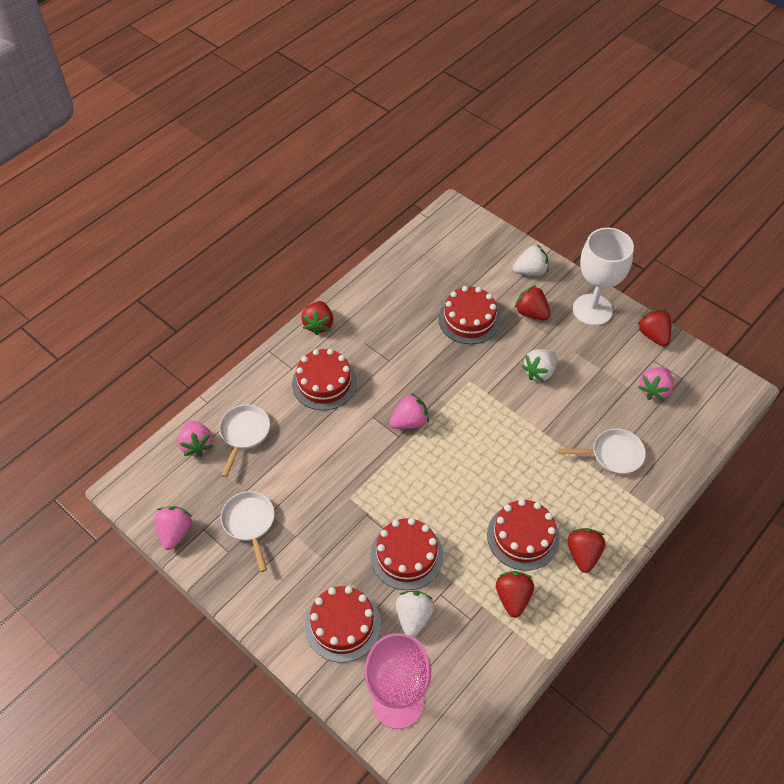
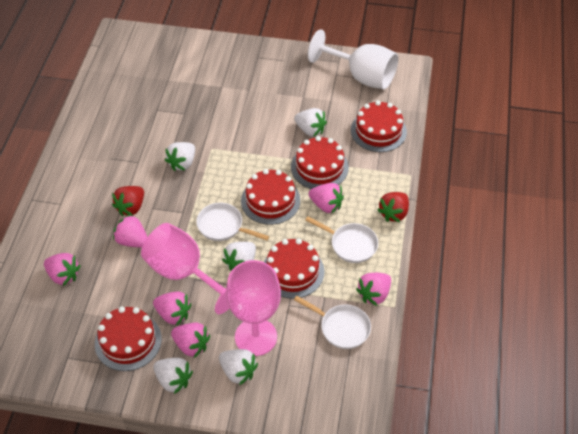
pink goblet: 1 -> 2
pink strawberry: 4 -> 6
red strawberry: 5 -> 2
white strawberry: 3 -> 5

